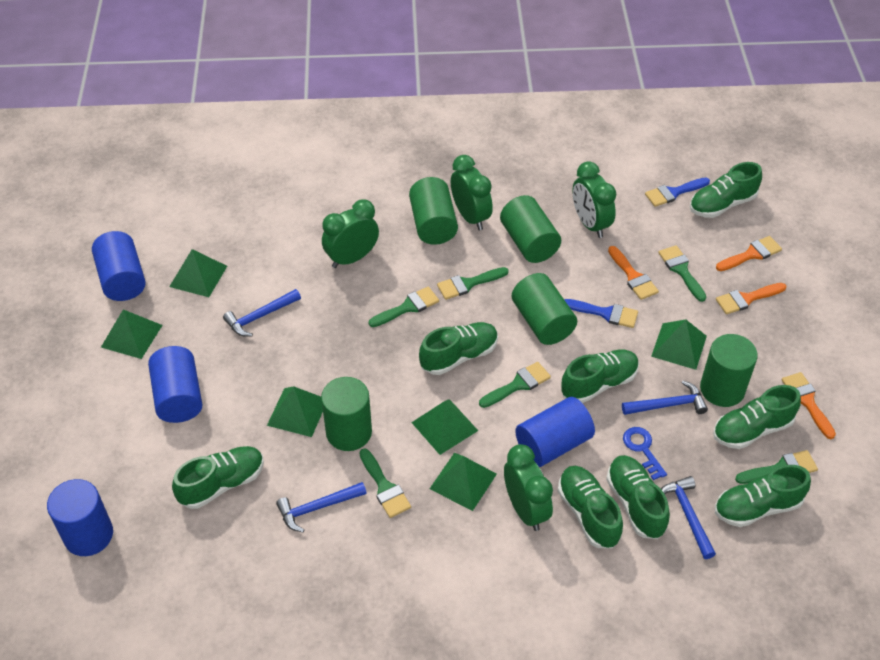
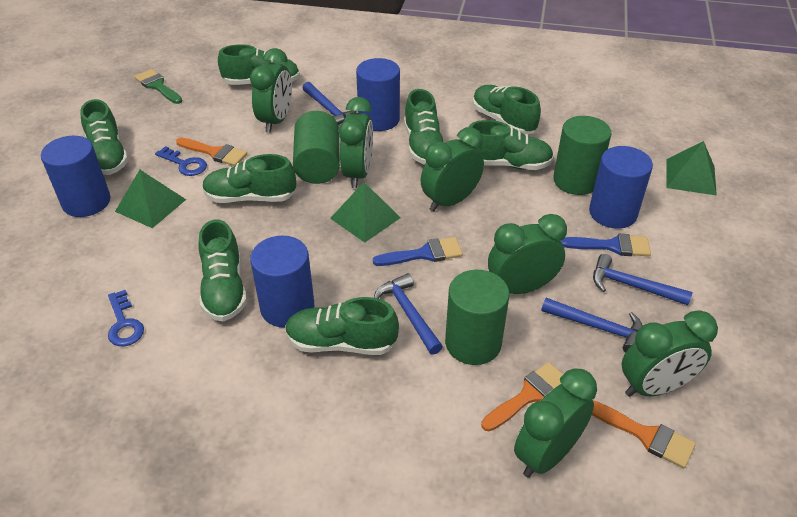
blue key: 1 -> 2
green brush: 6 -> 1
green clock: 4 -> 6
green cylinder: 5 -> 3
green pyramid: 6 -> 3
orange brush: 4 -> 3

